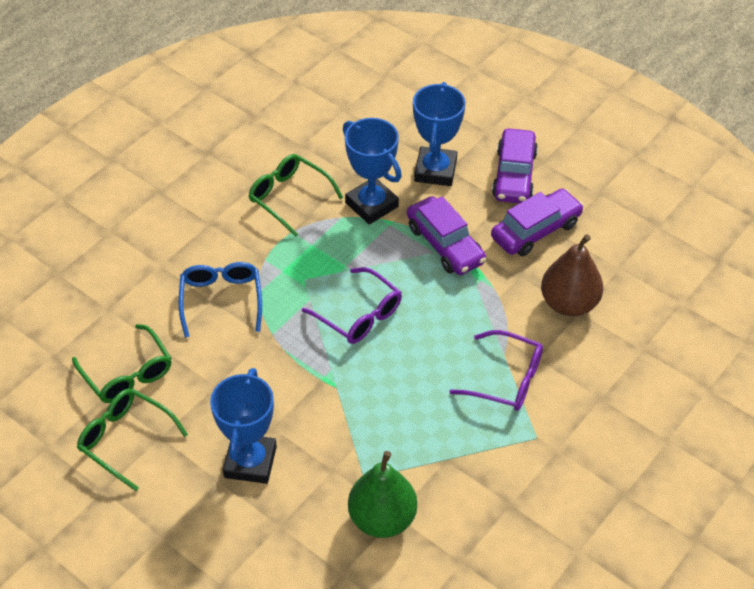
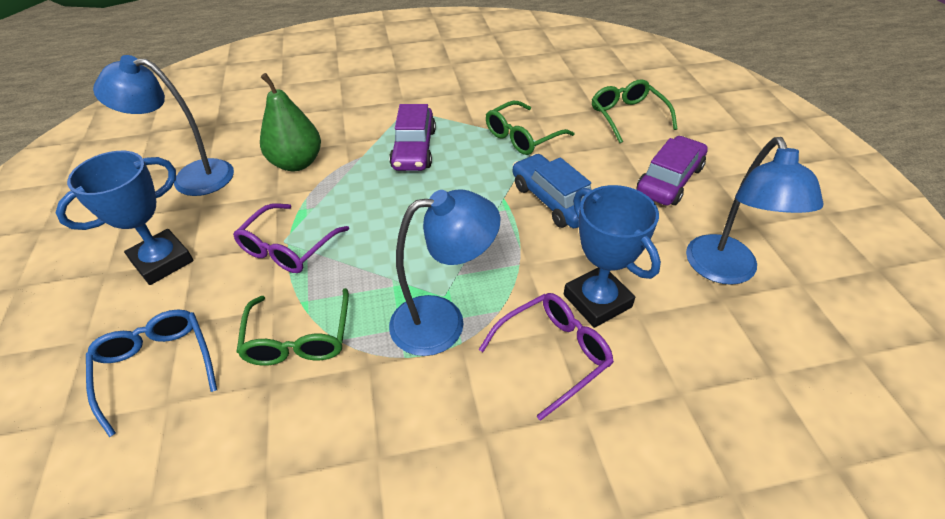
blue car: 0 -> 1
blue lamp: 0 -> 3
blue trophy: 3 -> 2
brown pear: 1 -> 0
purple car: 3 -> 2

